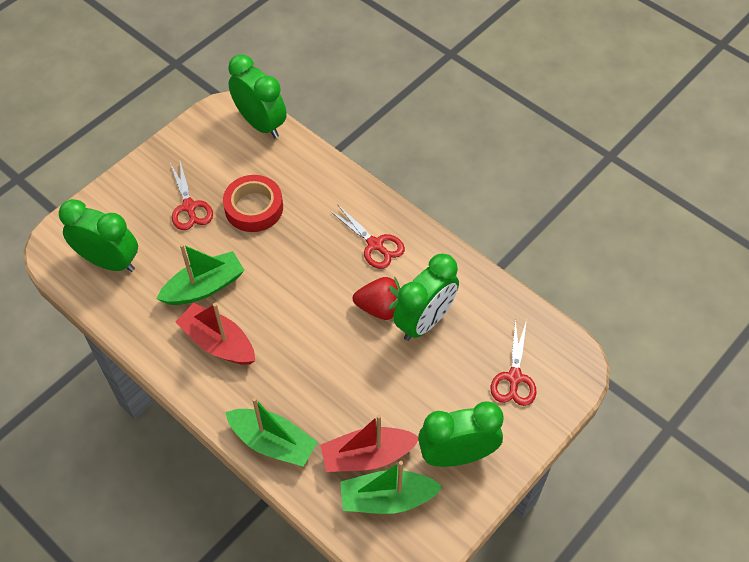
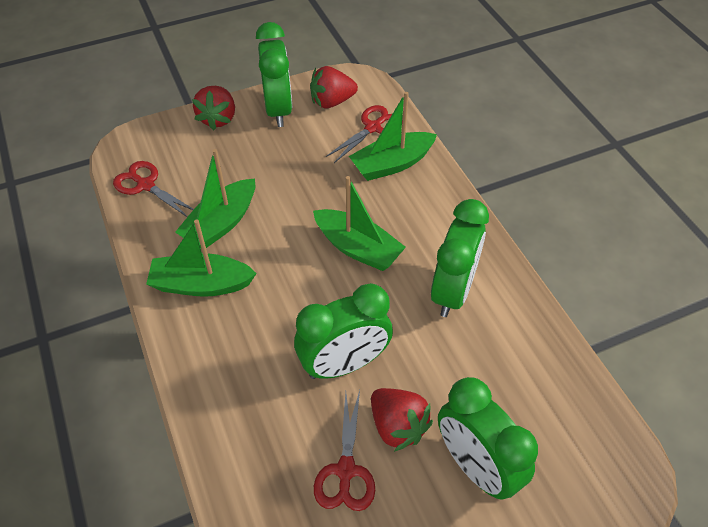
green boat: 3 -> 4
red boat: 2 -> 0
red strawberry: 1 -> 3
red tape: 1 -> 0

